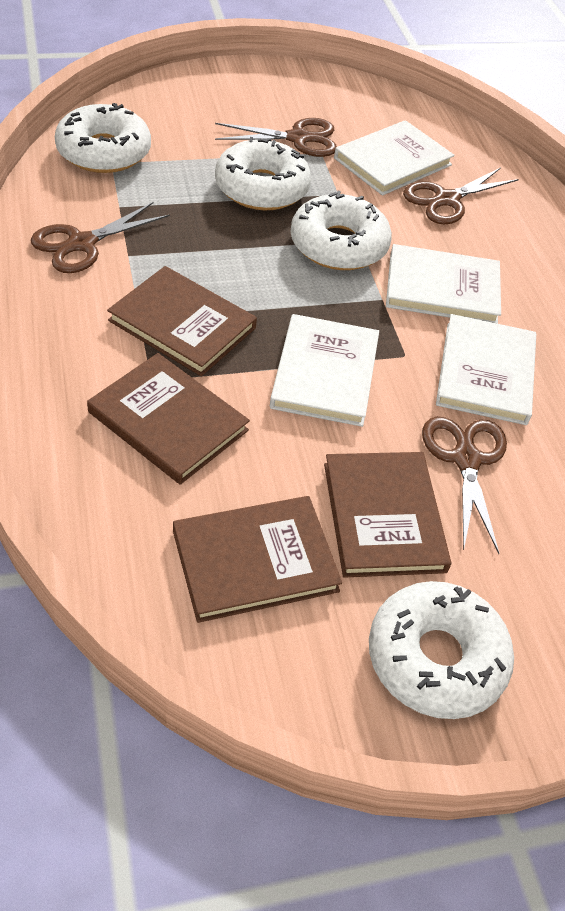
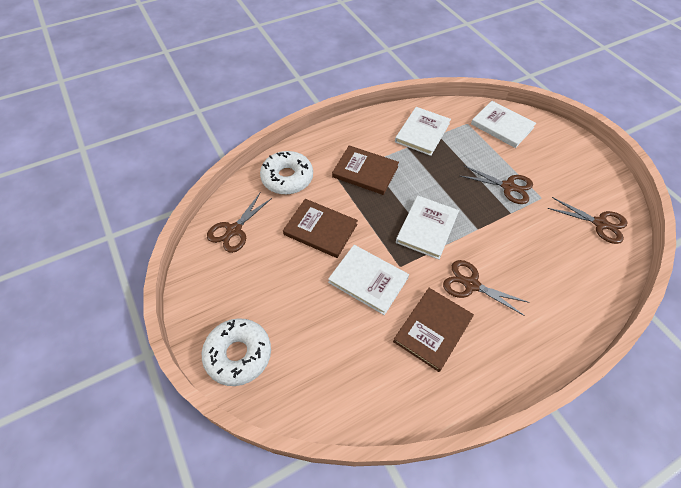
brown book: 4 -> 3
white donut: 4 -> 2

